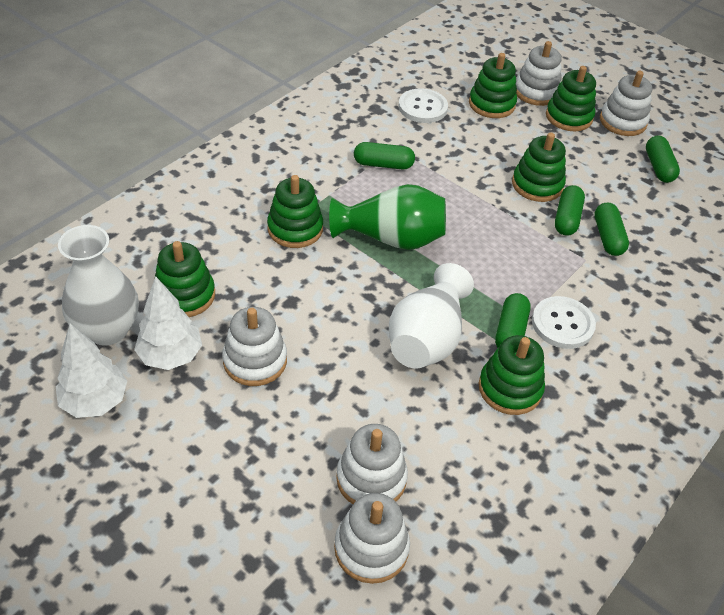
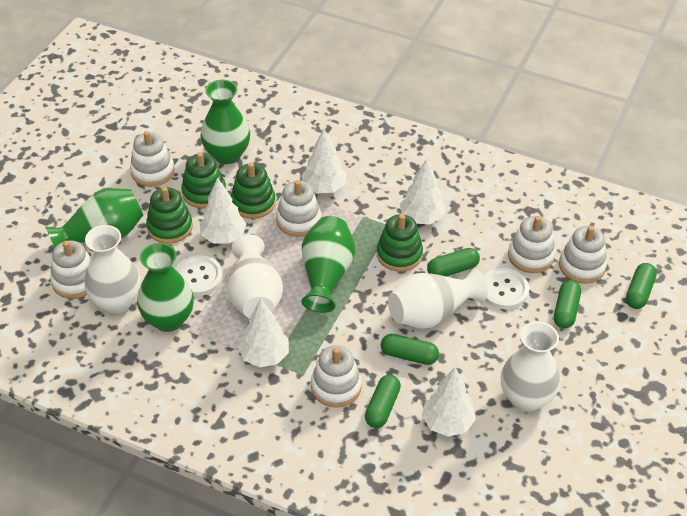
green stacking toy: 6 -> 4
green vase: 1 -> 4
white stacking toy: 5 -> 6
white tree: 2 -> 5
white vase: 2 -> 4

